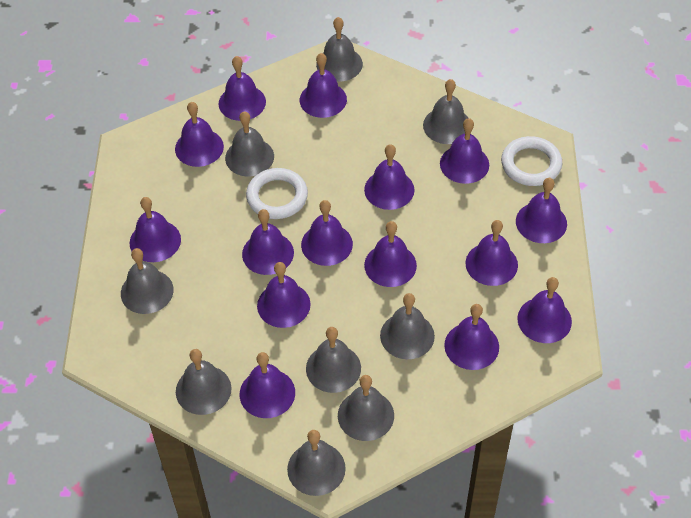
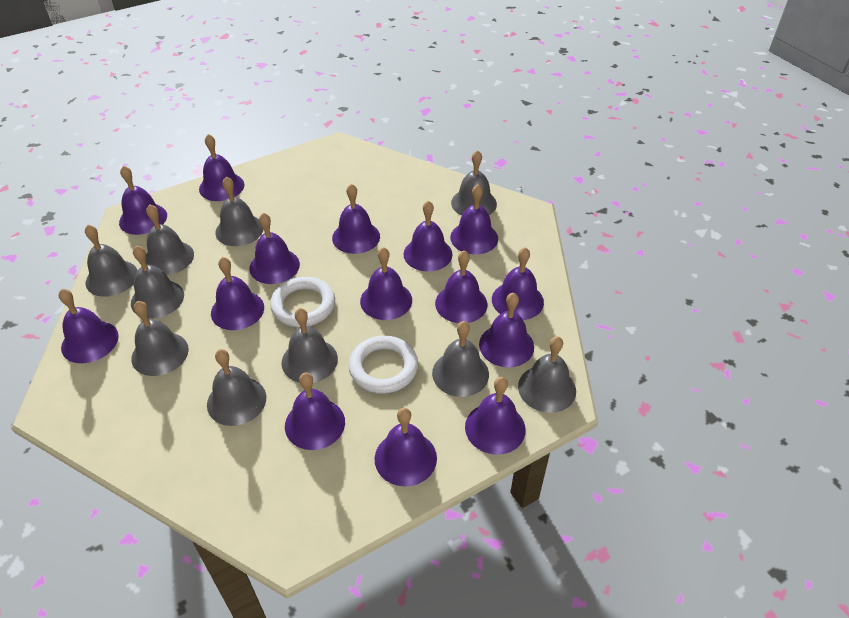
grey bell: 9 -> 10

